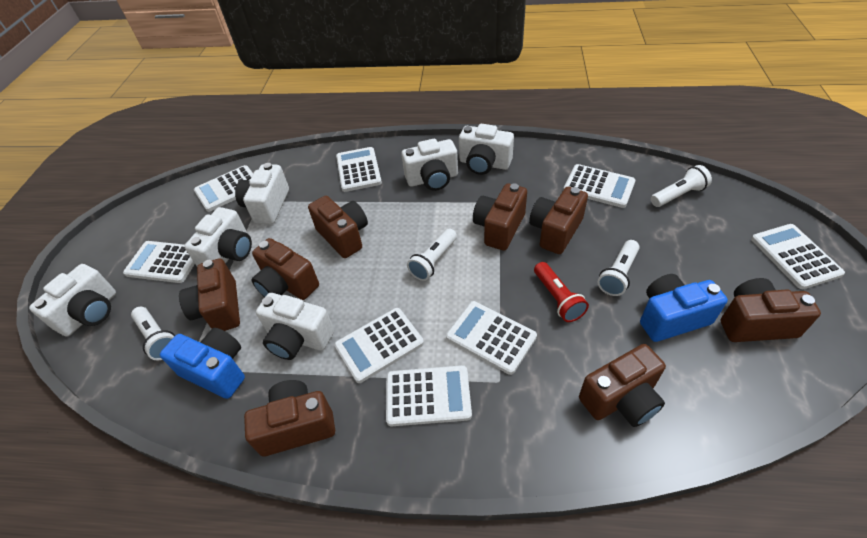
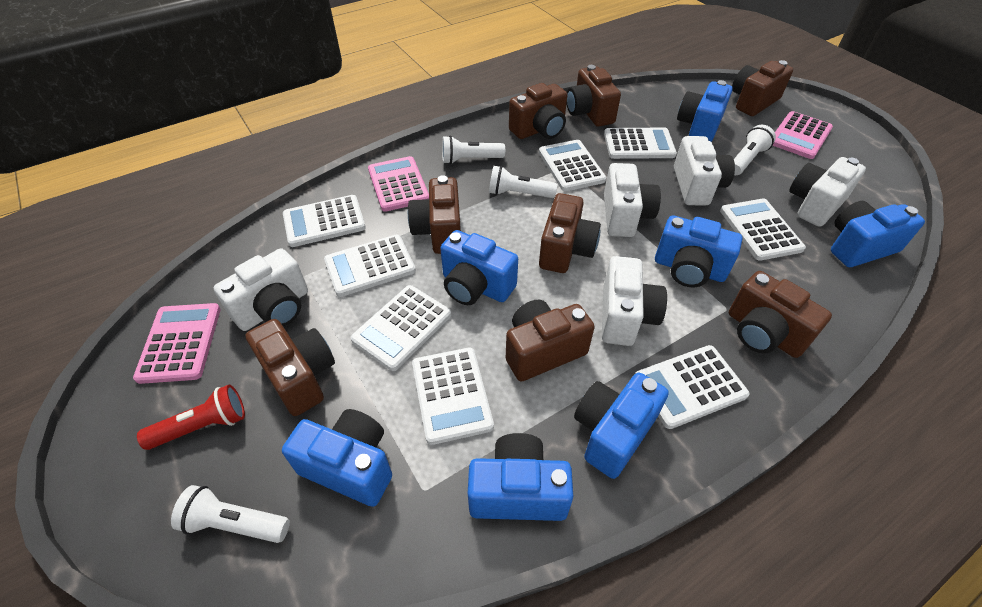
blue camera: 2 -> 7
pink calculator: 0 -> 3
white camera: 6 -> 5

